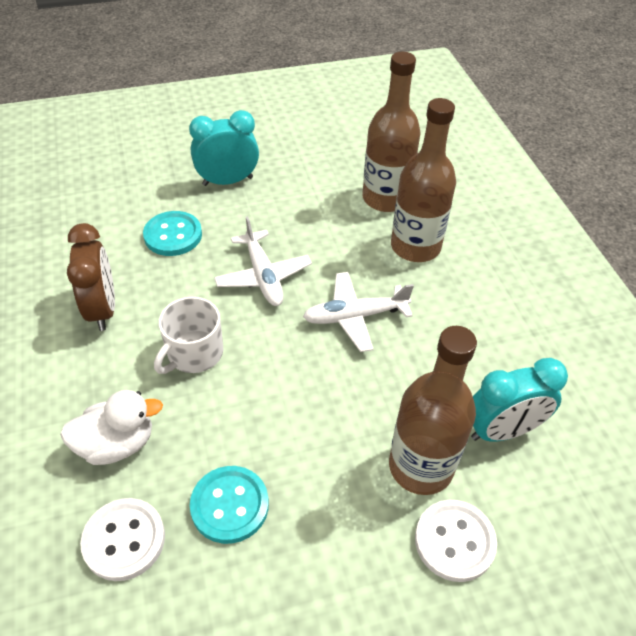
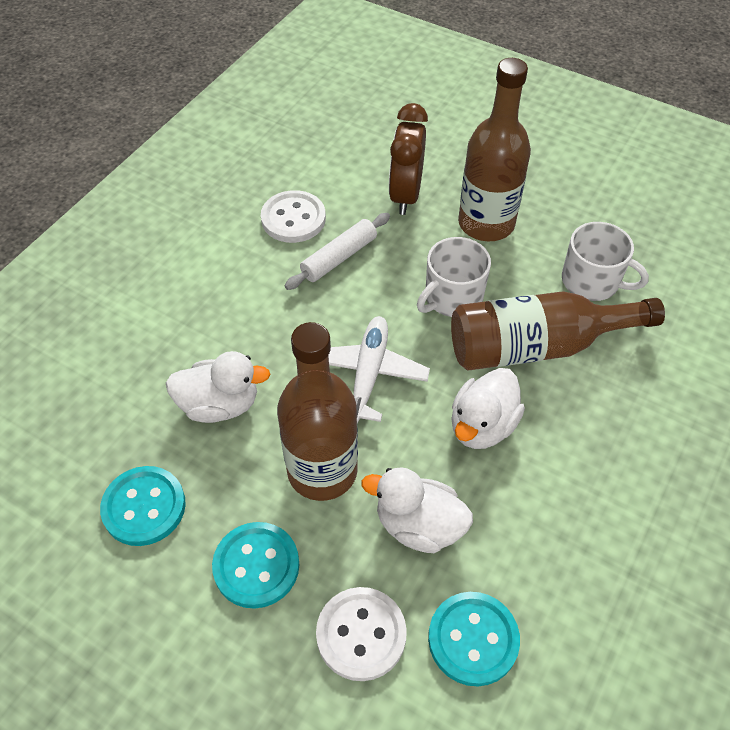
turquoise button: 2 -> 3
turquoise clock: 2 -> 0
white duck: 1 -> 3
white mug: 1 -> 2
white plane: 2 -> 1
white rolling pin: 0 -> 1

